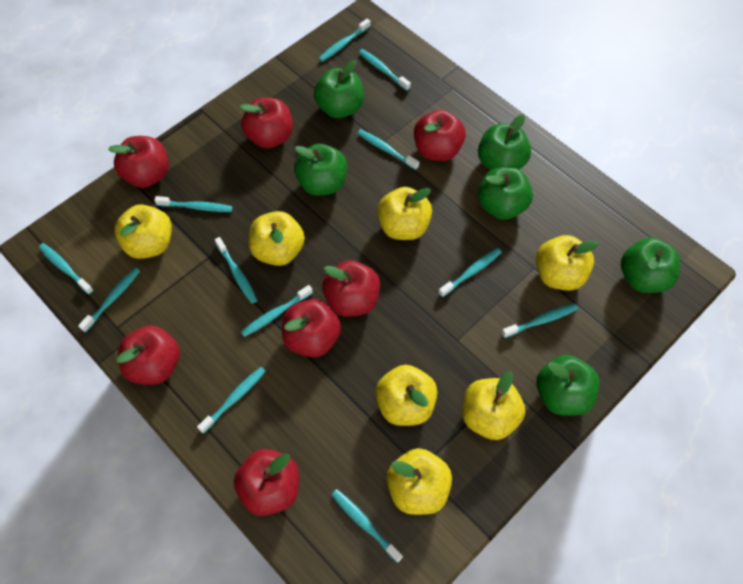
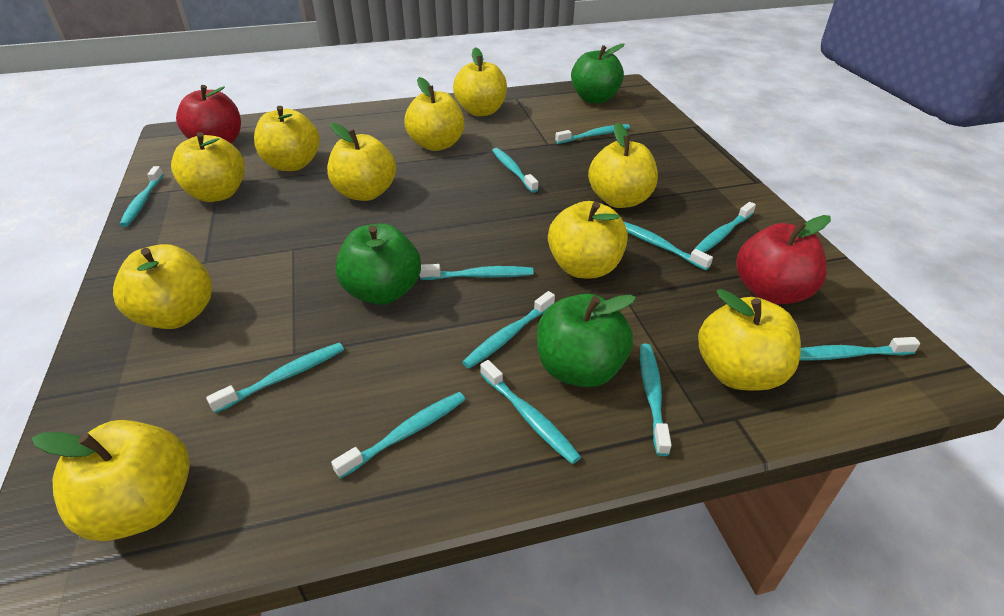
green apple: 6 -> 3
red apple: 7 -> 2
yellow apple: 7 -> 10

